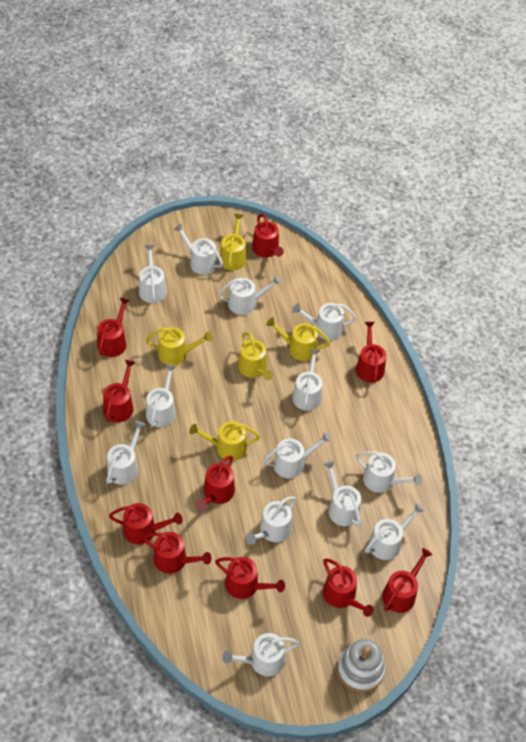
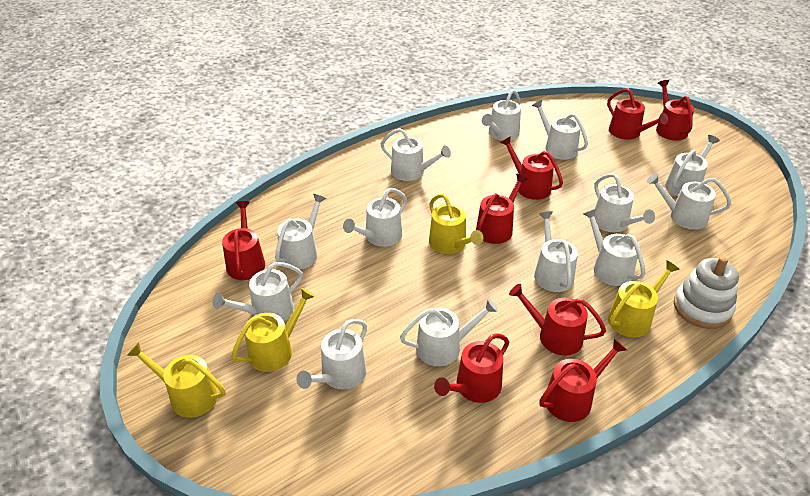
red watering can: 10 -> 8
yellow watering can: 5 -> 4

